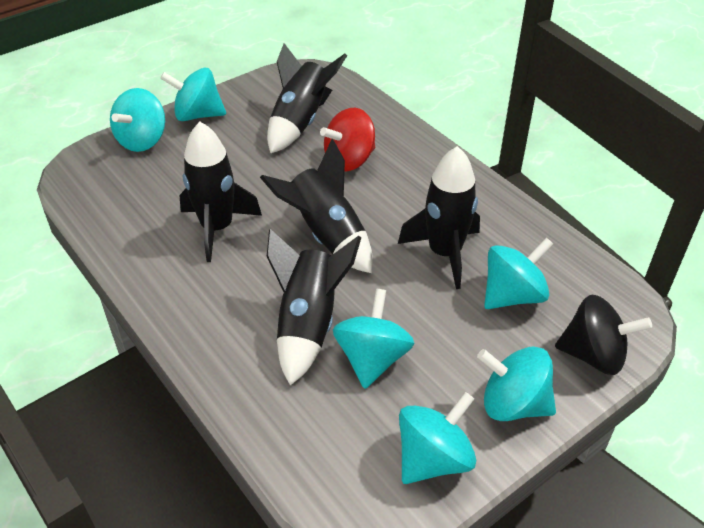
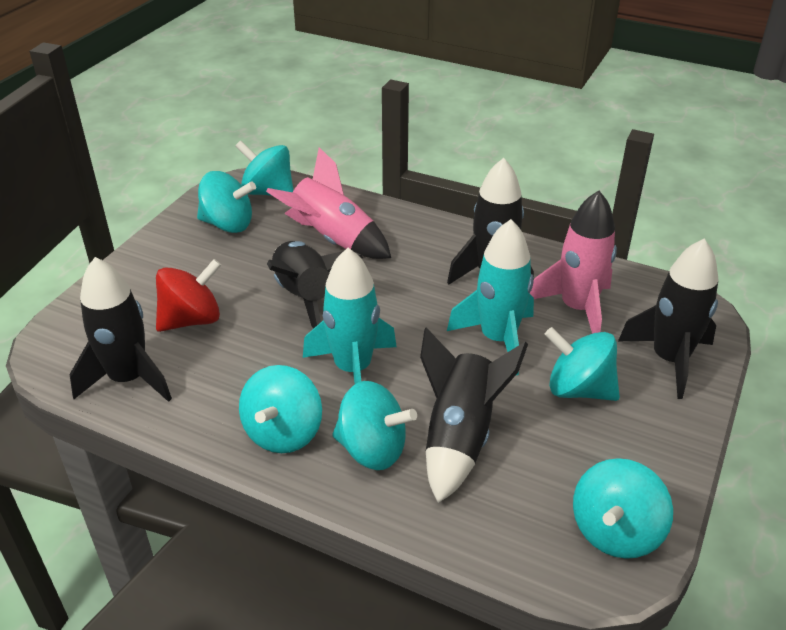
black spinning top: 1 -> 0
pink rocket: 0 -> 2
turquoise rocket: 0 -> 2

